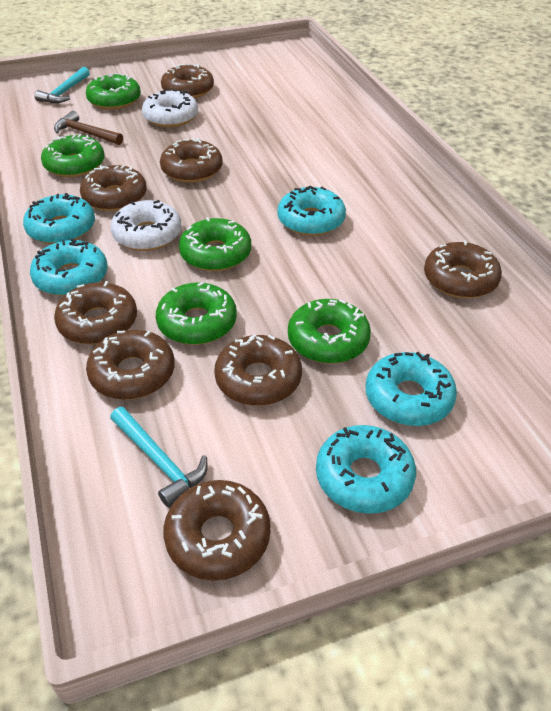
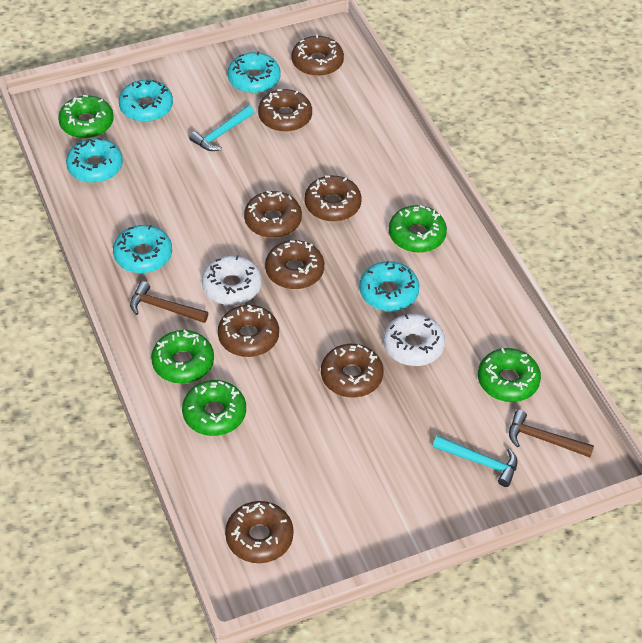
brown hammer: 1 -> 2

